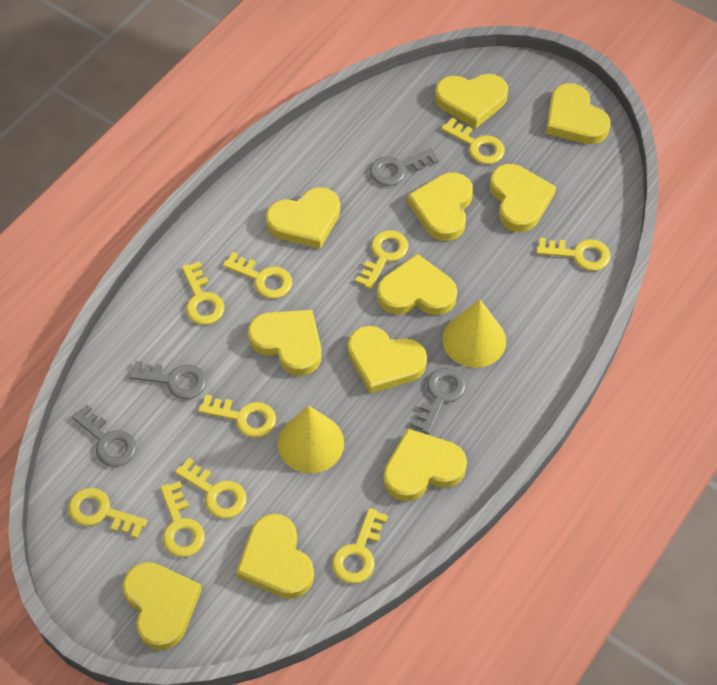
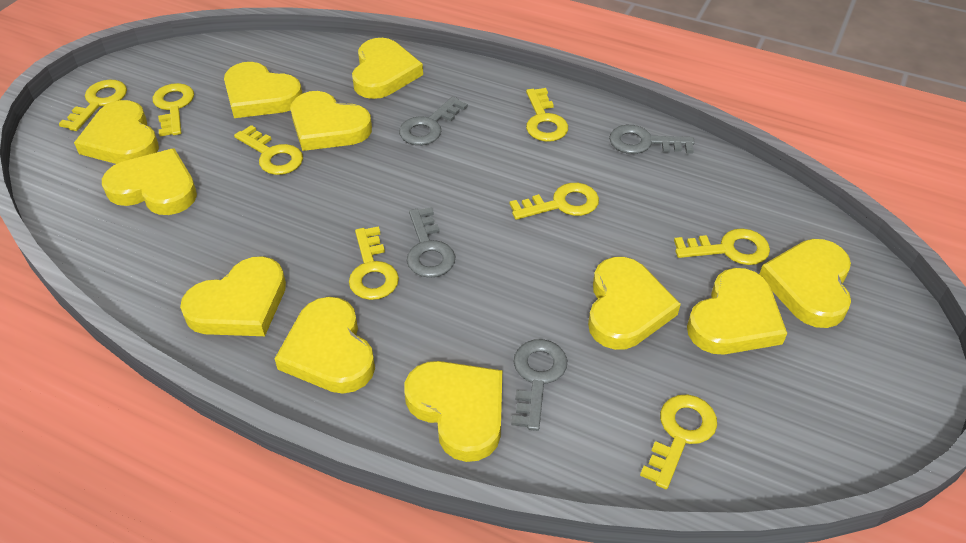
yellow cone: 2 -> 0
yellow key: 10 -> 8

